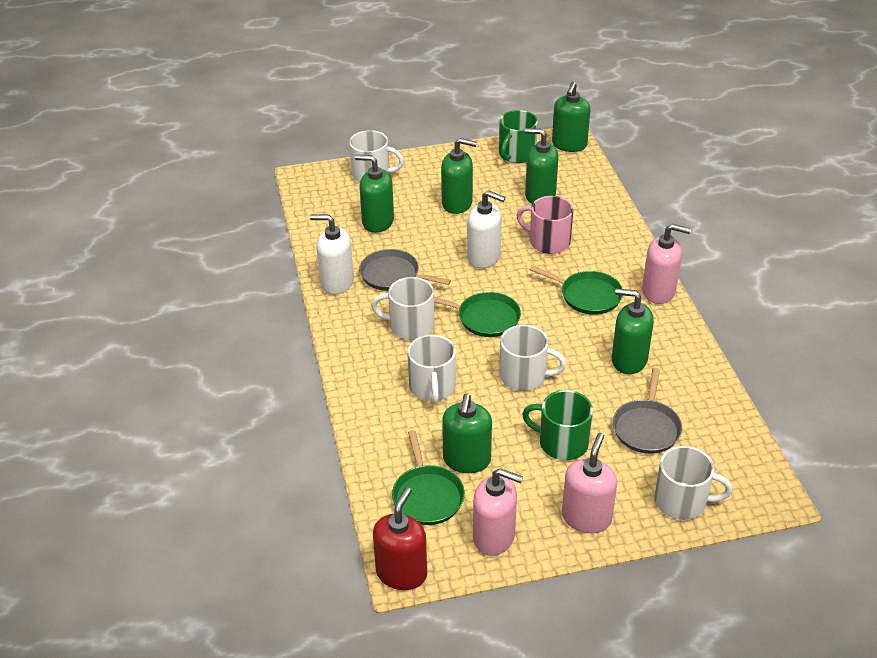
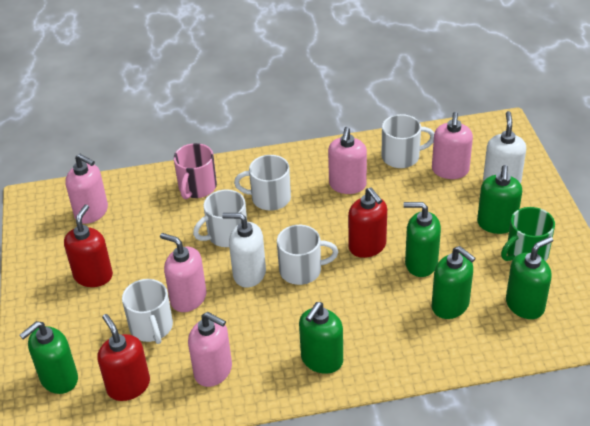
green mug: 2 -> 1
green pan: 3 -> 0
grey pan: 2 -> 0
pink soap dispenser: 3 -> 5
red soap dispenser: 1 -> 3

